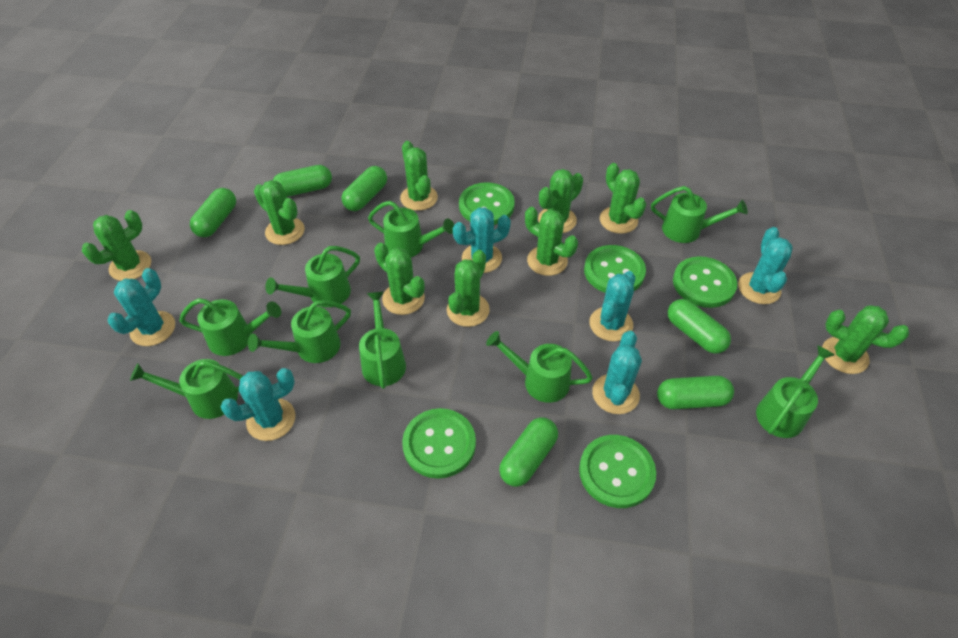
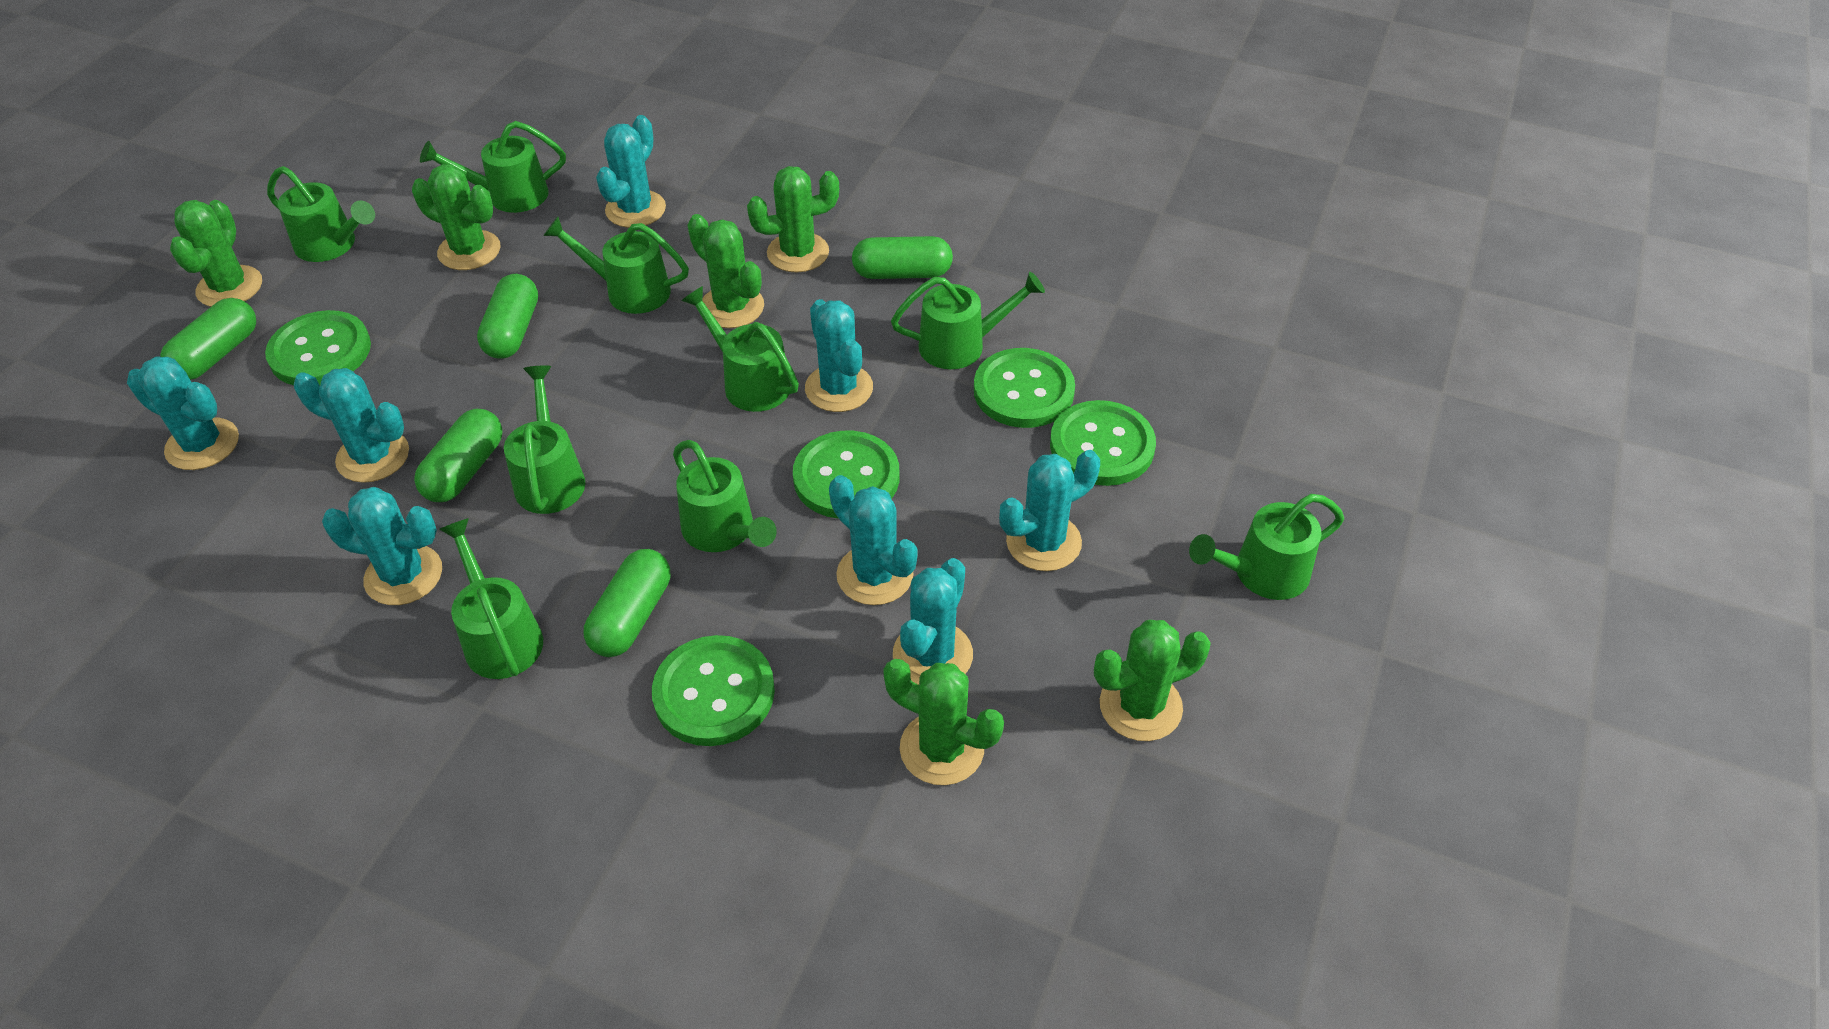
green cactus: 9 -> 6
green capsule: 6 -> 5
turquoise cactus: 6 -> 8

